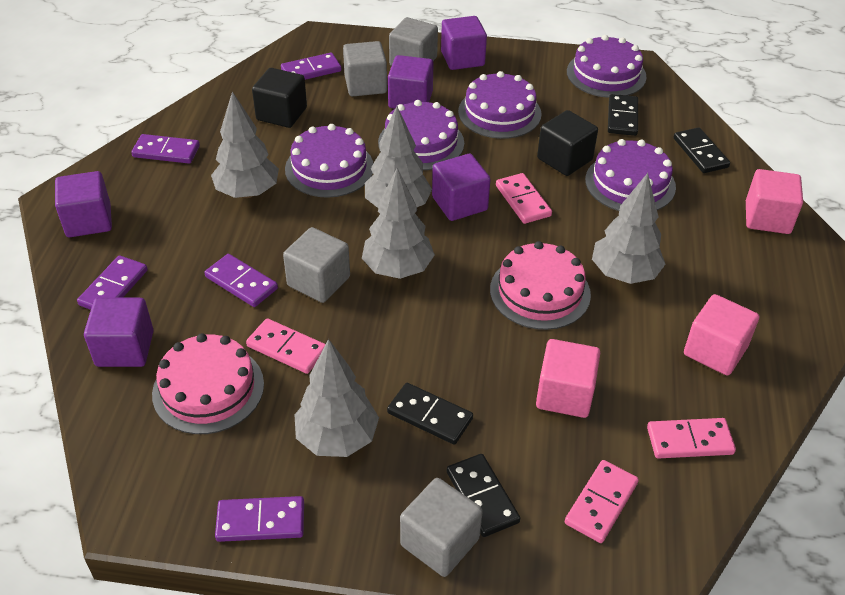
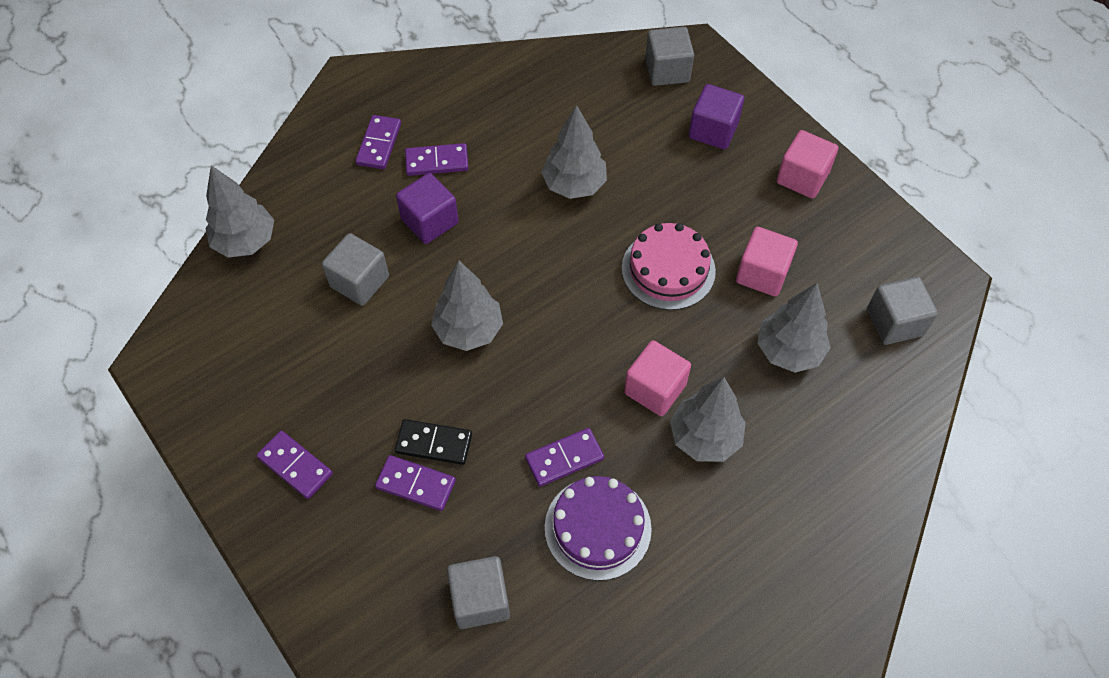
black cube: 2 -> 0
black domino: 4 -> 1
pink cake: 2 -> 1
pink domino: 4 -> 0
purple cake: 5 -> 1
purple cube: 5 -> 2

